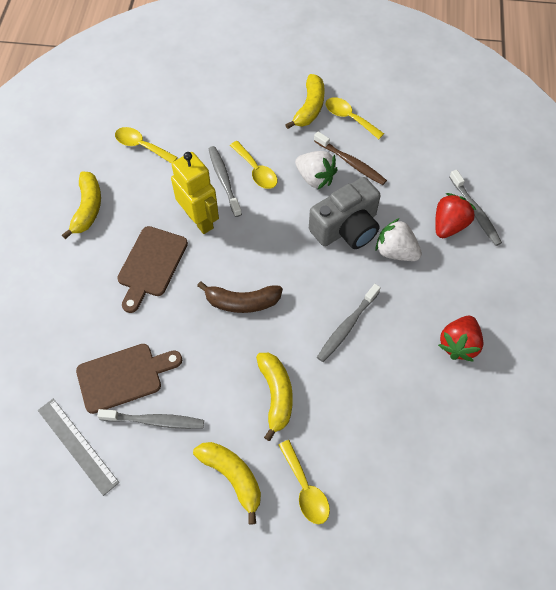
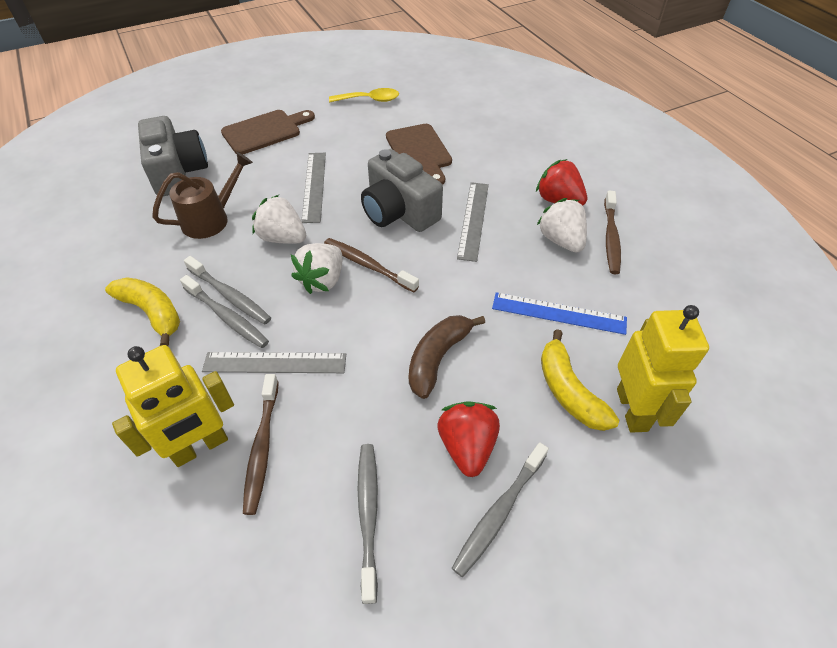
blue ruler: 0 -> 1
brown toothbrush: 1 -> 3
brown watering can: 0 -> 1
grey camera: 1 -> 2
grey ruler: 1 -> 3
white strawberry: 2 -> 3
yellow banana: 4 -> 2
yellow robot: 1 -> 2
yellow spoon: 4 -> 1

